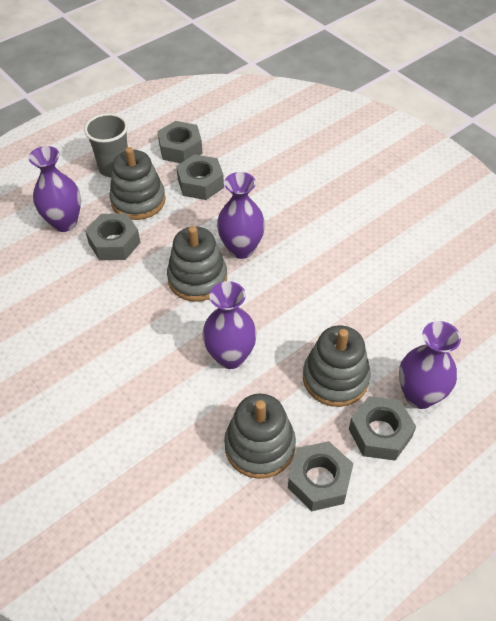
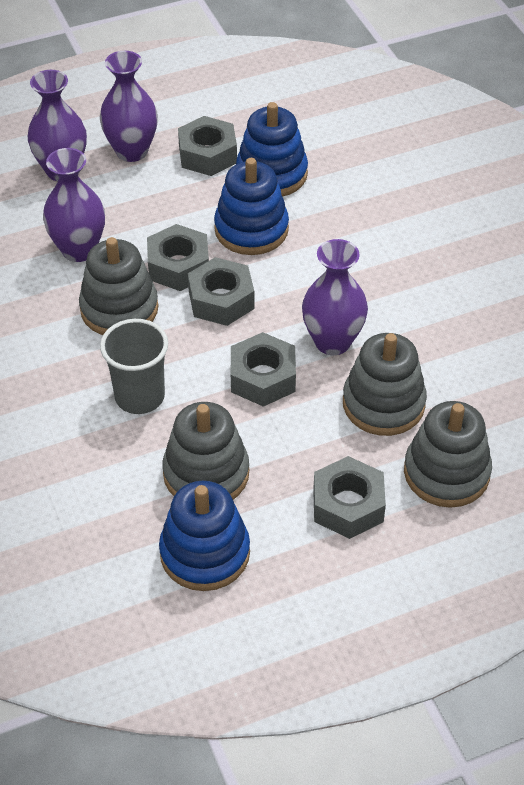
blue stacking toy: 0 -> 3

